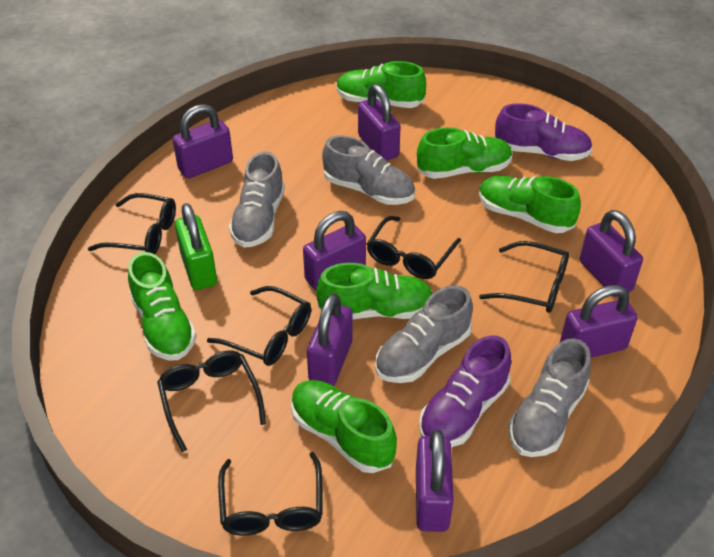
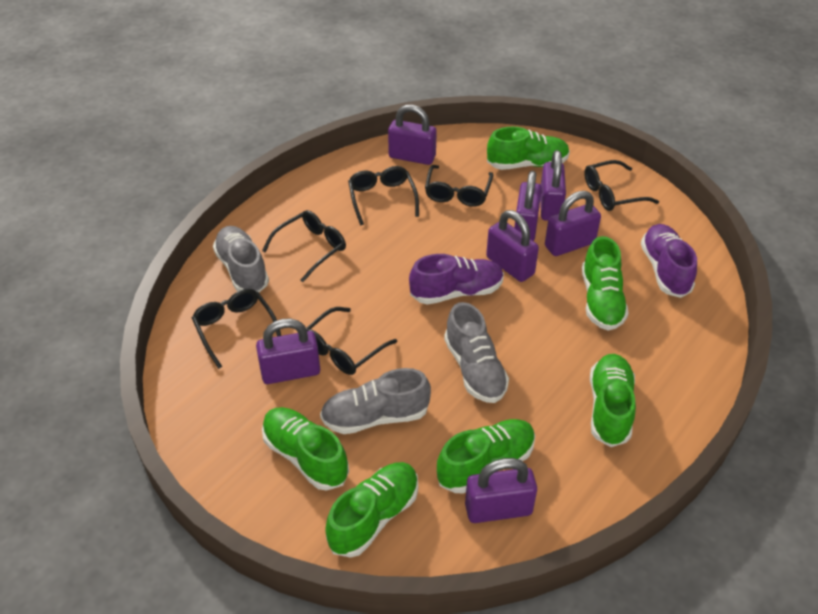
green padlock: 1 -> 0
grey shoe: 4 -> 3

